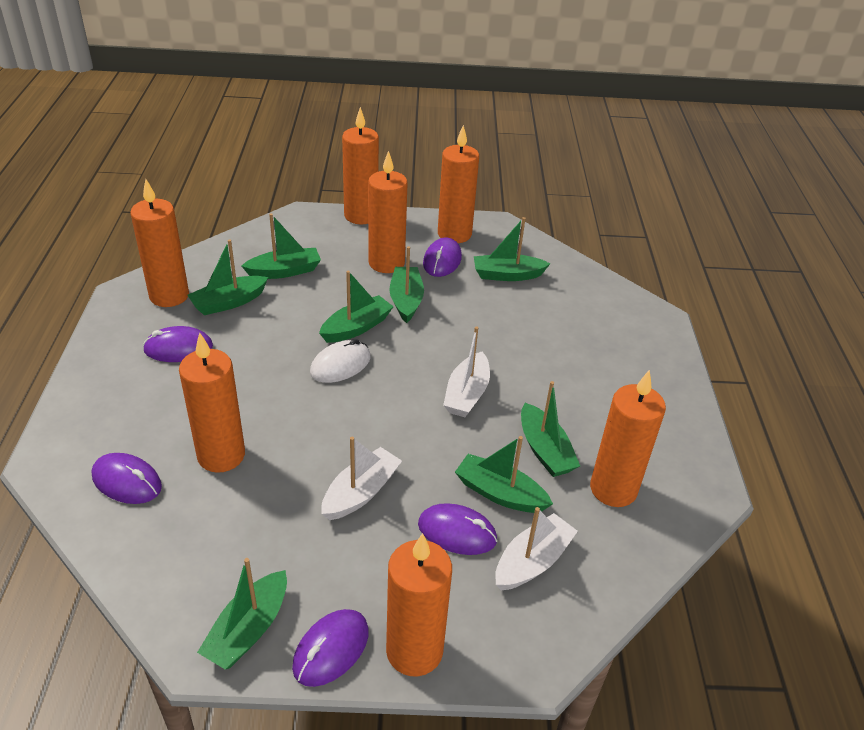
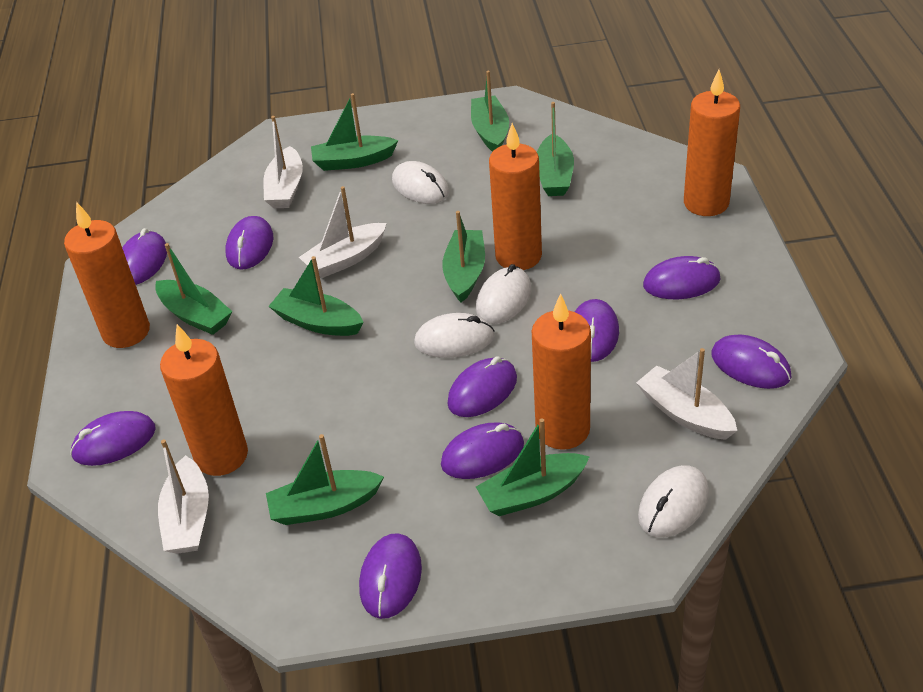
orange candle: 7 -> 5
purple mouse: 5 -> 9
white boat: 3 -> 4
white mouse: 1 -> 4

